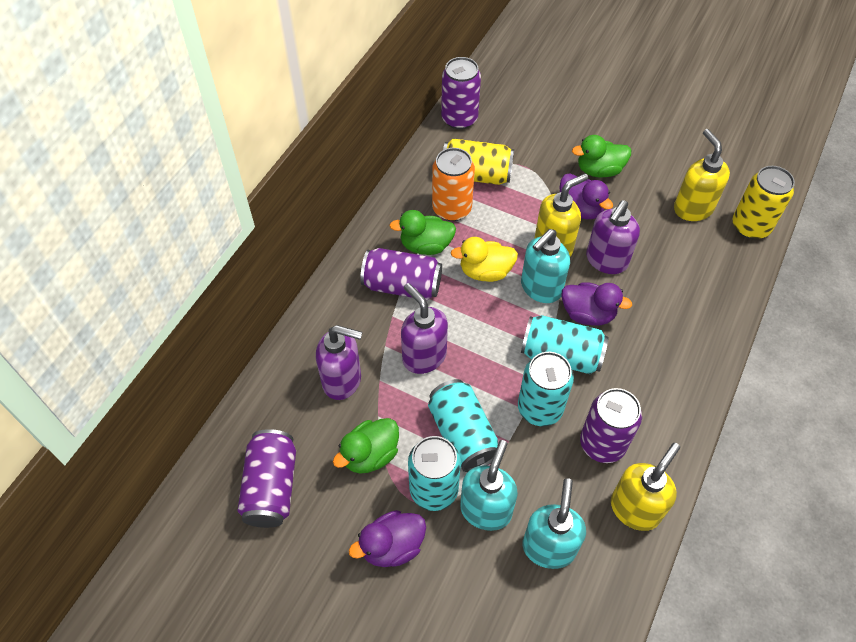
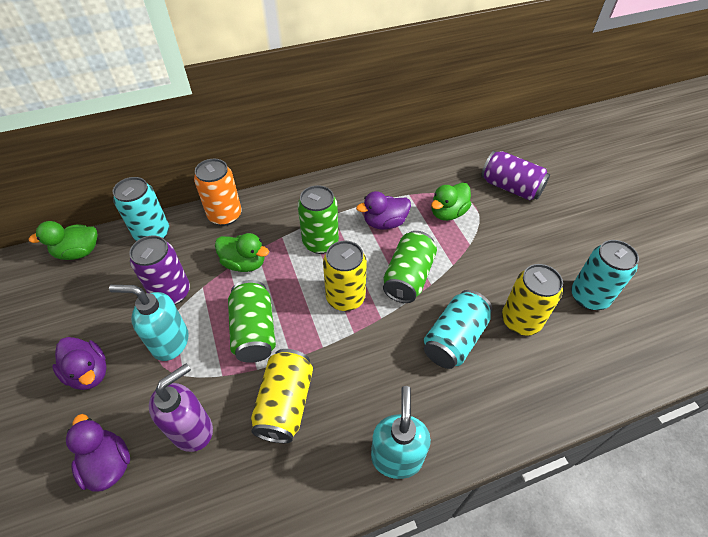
green can: 0 -> 3
purple can: 4 -> 2
purple soap dispenser: 3 -> 1
turquoise can: 4 -> 3
turquoise soap dispenser: 3 -> 2
yellow can: 2 -> 3
yellow duck: 1 -> 0
yellow soap dispenser: 3 -> 0

